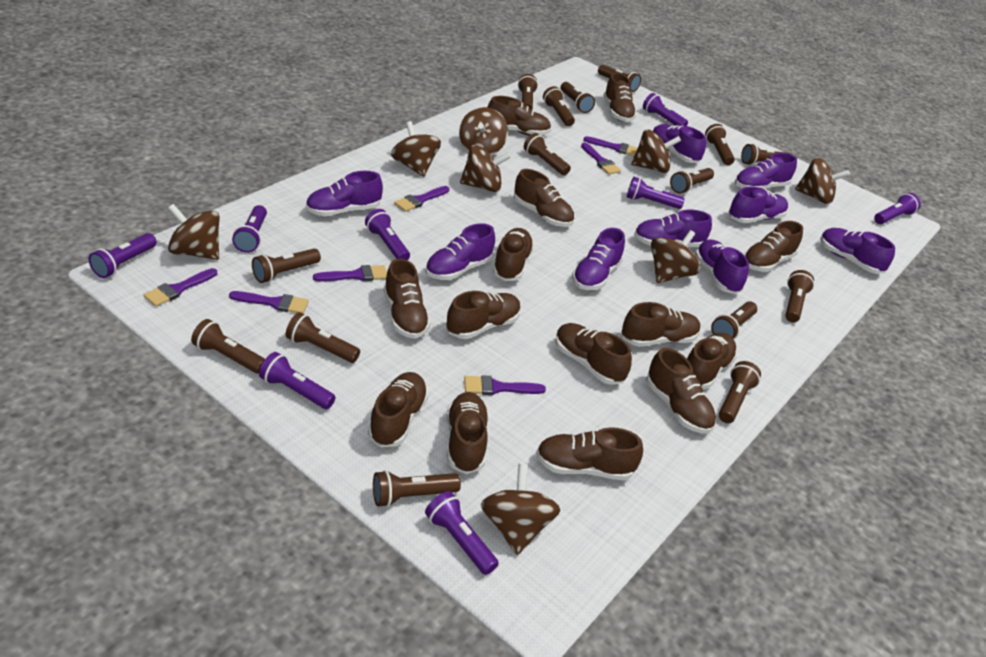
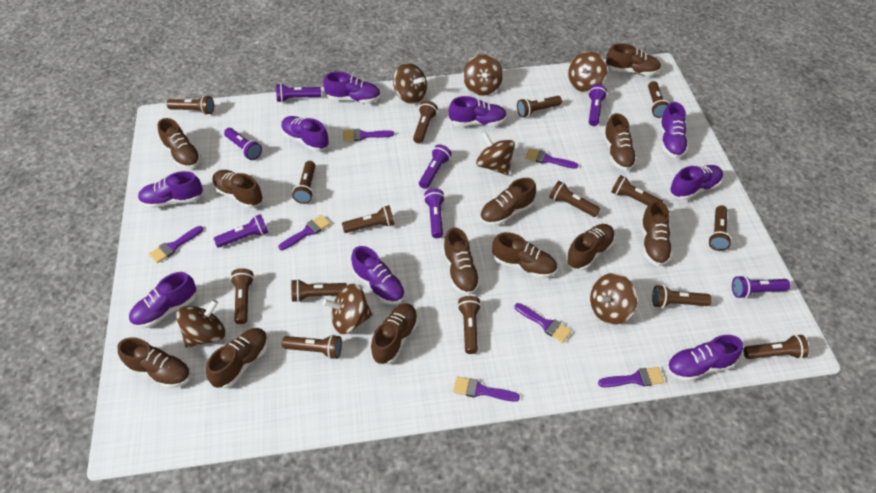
brown shoe: 14 -> 12
brown spinning top: 8 -> 7
purple flashlight: 8 -> 7

